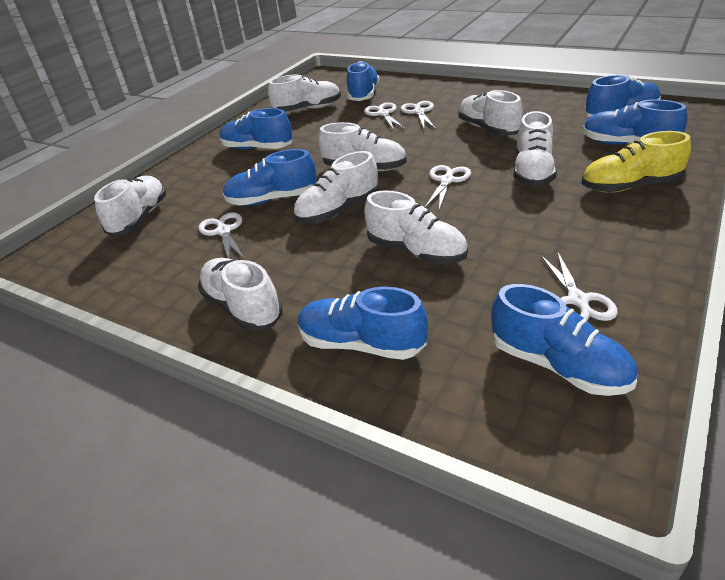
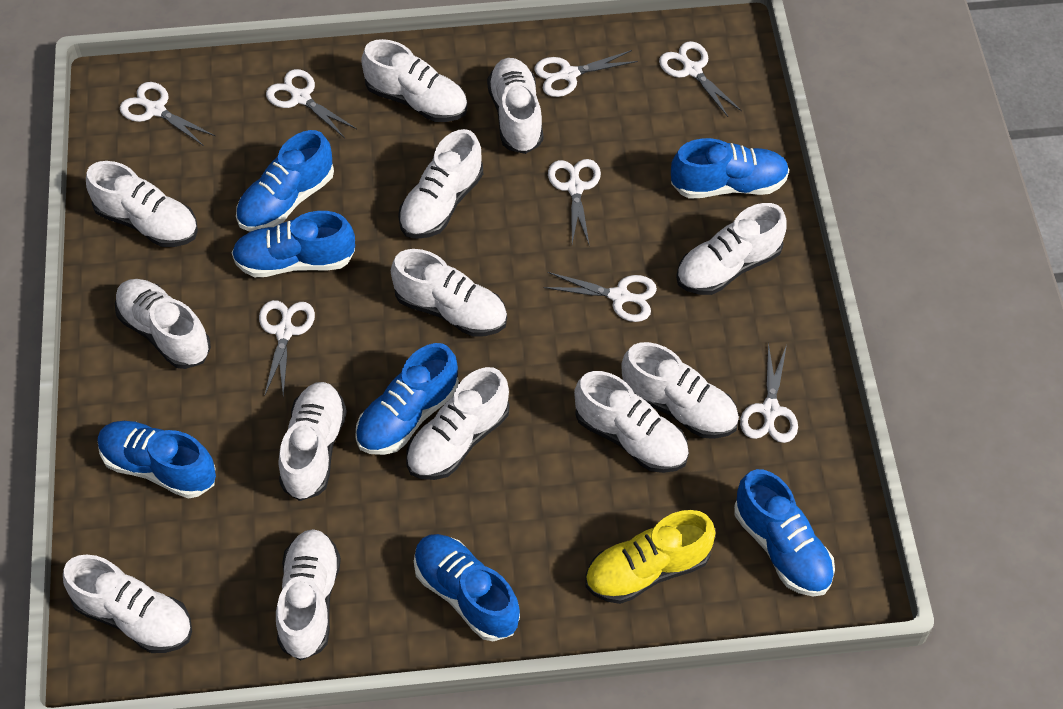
white scissors: 5 -> 8
white shoe: 8 -> 13

